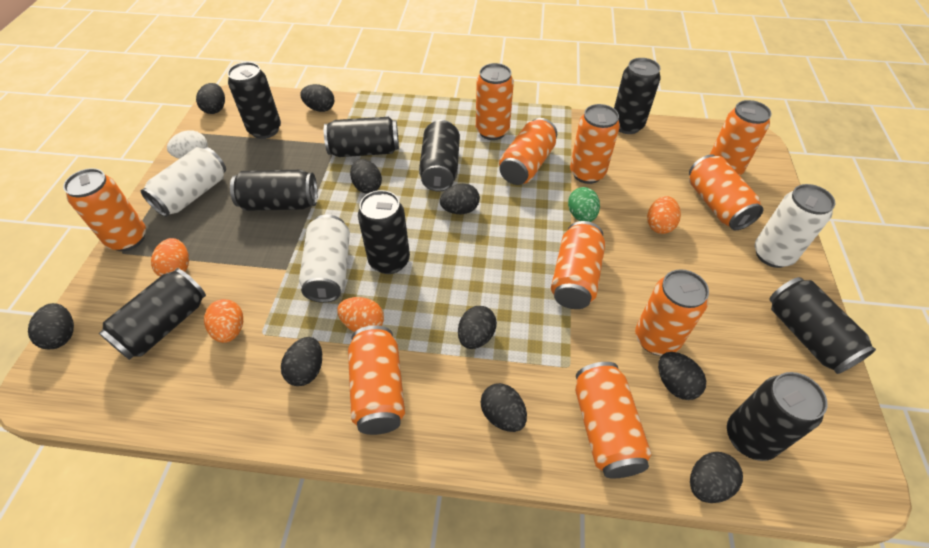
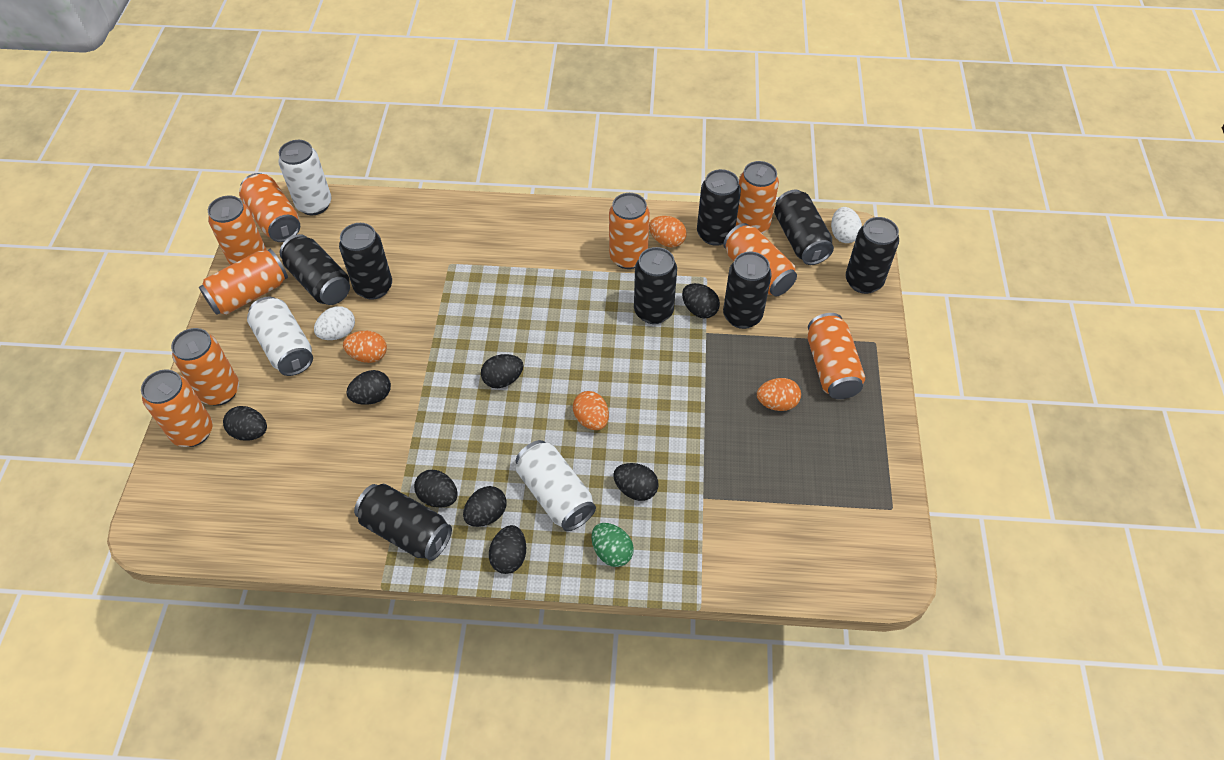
black can: 9 -> 8
black egg: 10 -> 8
orange can: 10 -> 9
white egg: 1 -> 2

